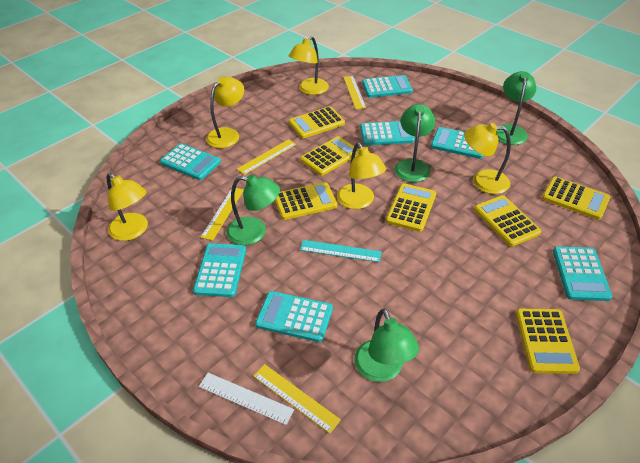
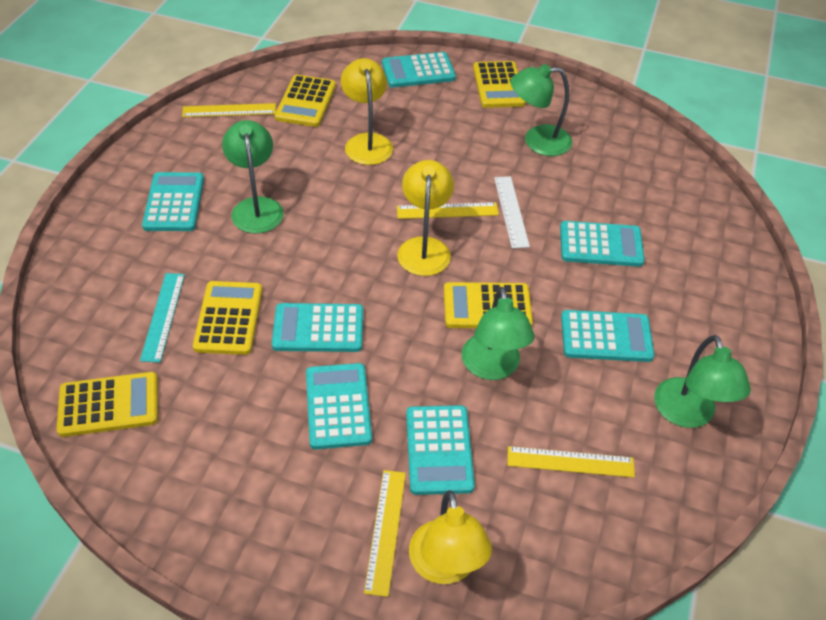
yellow calculator: 7 -> 5
yellow lamp: 5 -> 3

